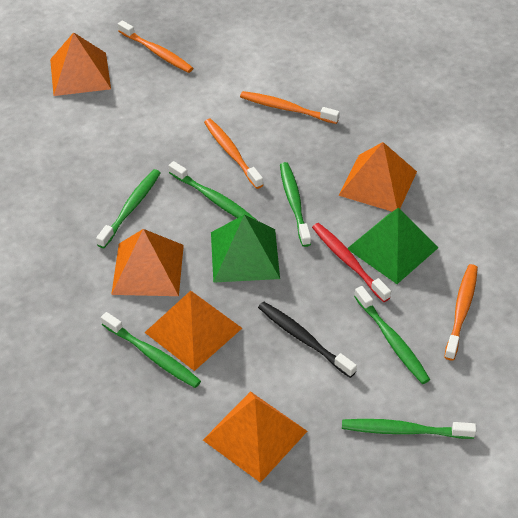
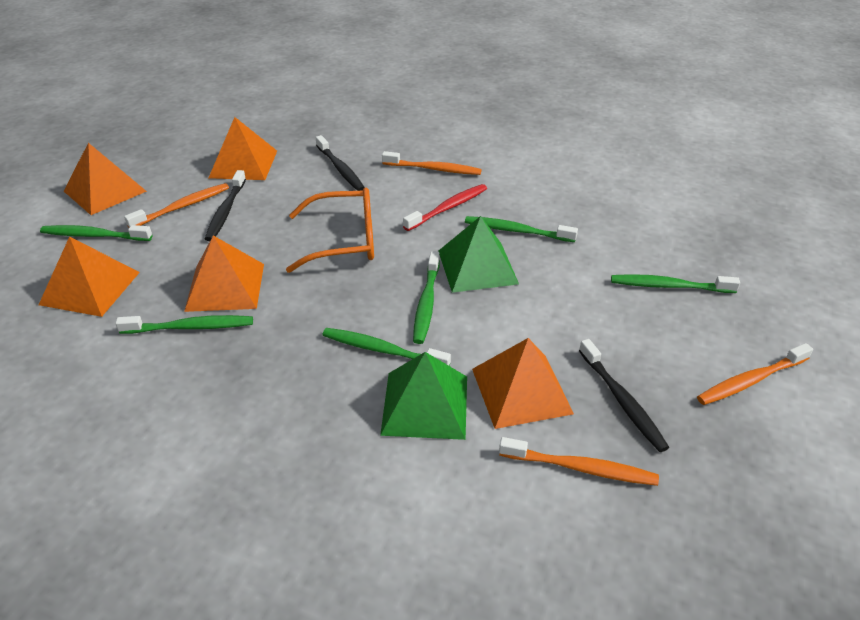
black toothbrush: 1 -> 3
orange glasses: 0 -> 1

